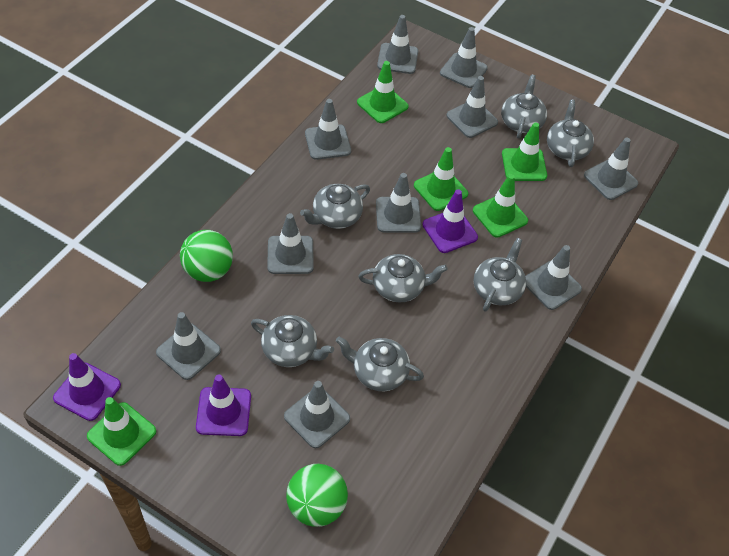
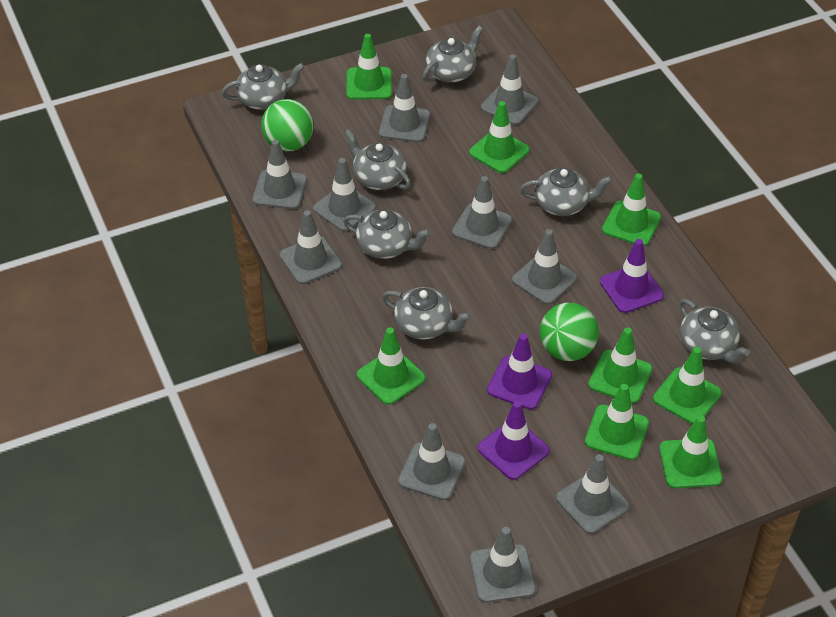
green traffic cone: 5 -> 8

